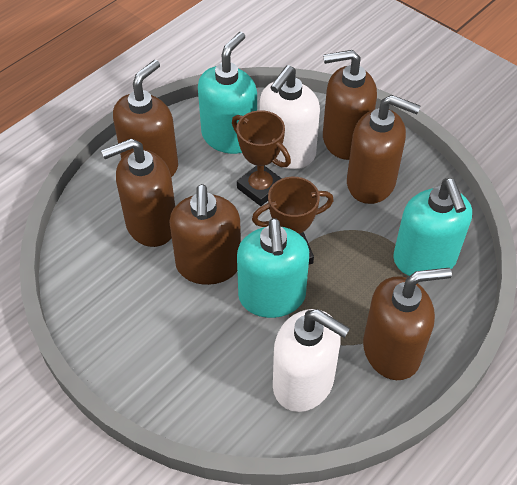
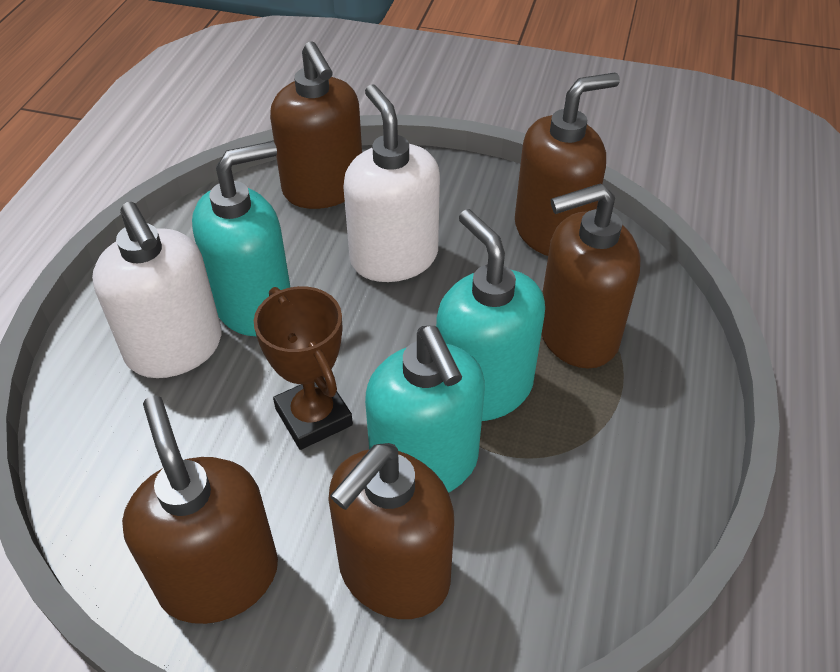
brown soap dispenser: 6 -> 5
brown trophy: 2 -> 1

